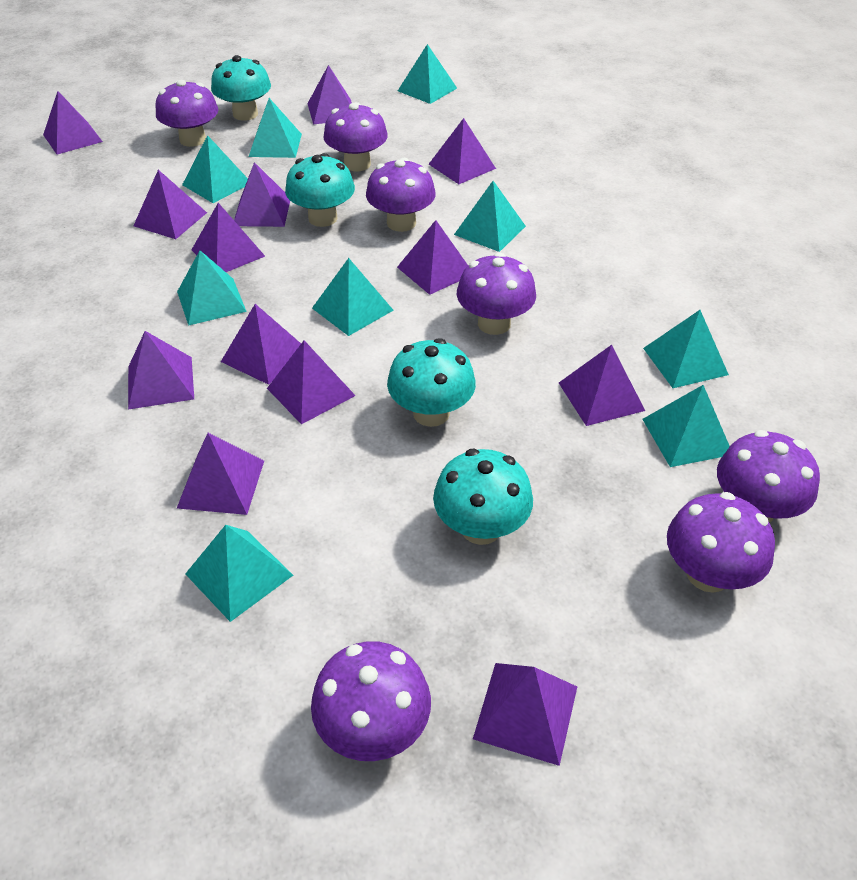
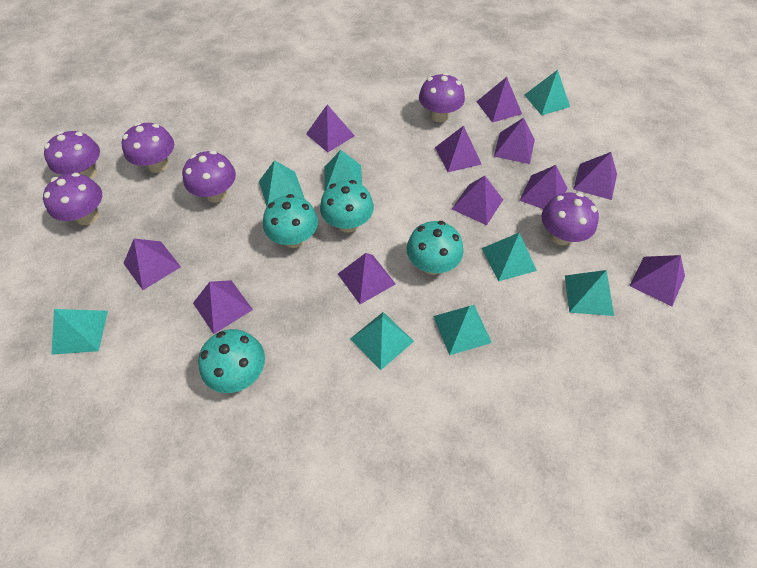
purple mushroom: 7 -> 6
purple pyramid: 13 -> 11
turquoise pyramid: 9 -> 8

